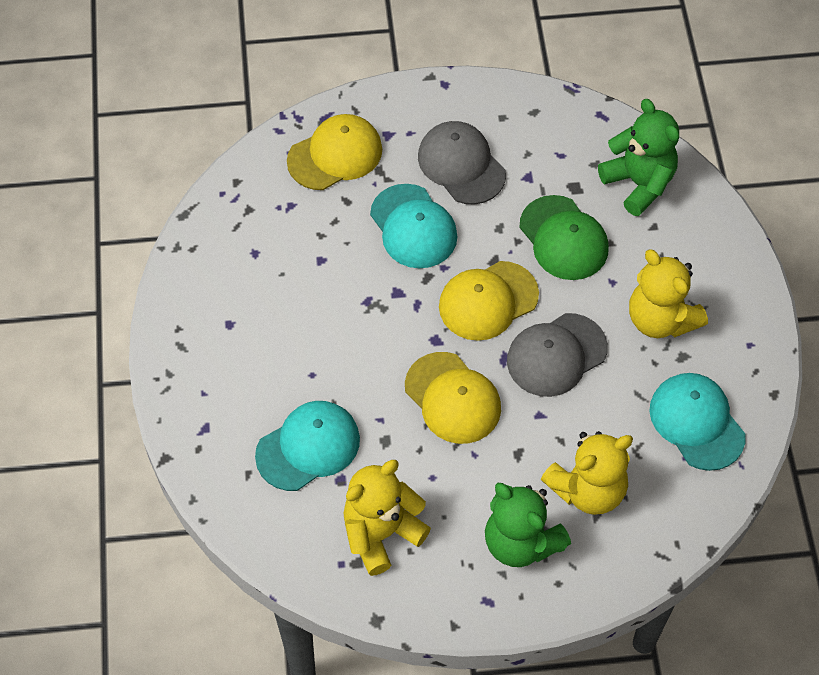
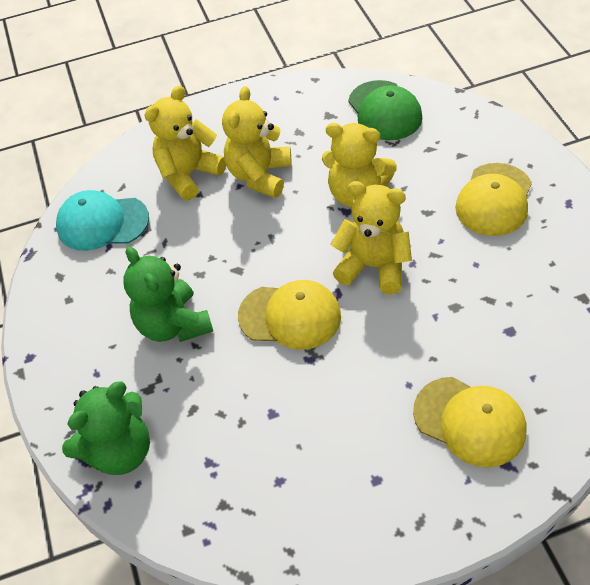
grey cap: 2 -> 0
turquoise cap: 3 -> 1
yellow teddy bear: 3 -> 4

